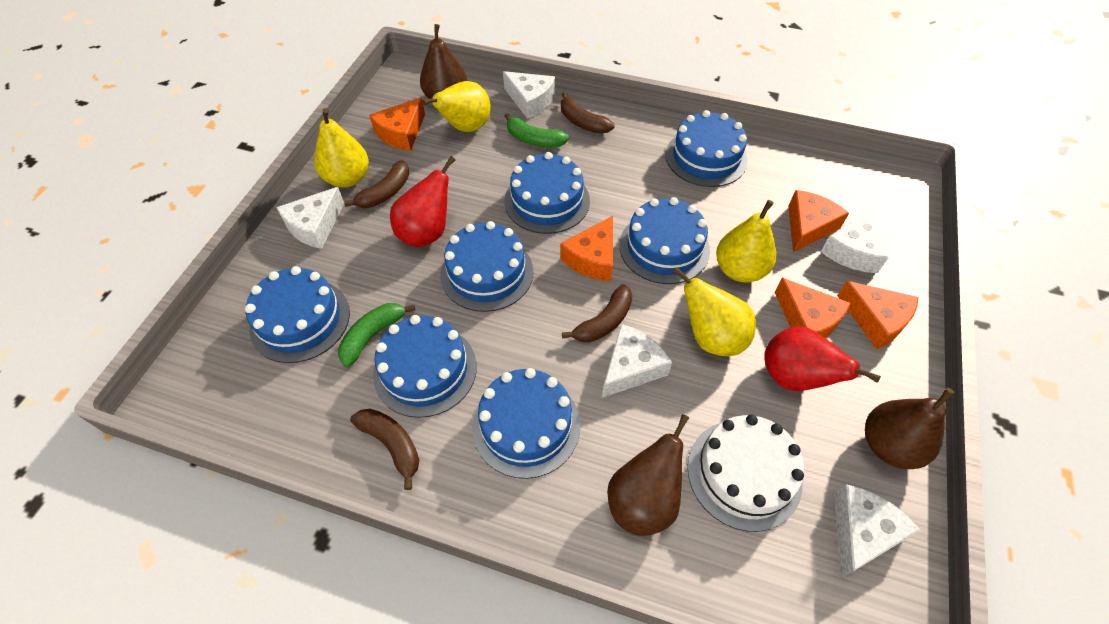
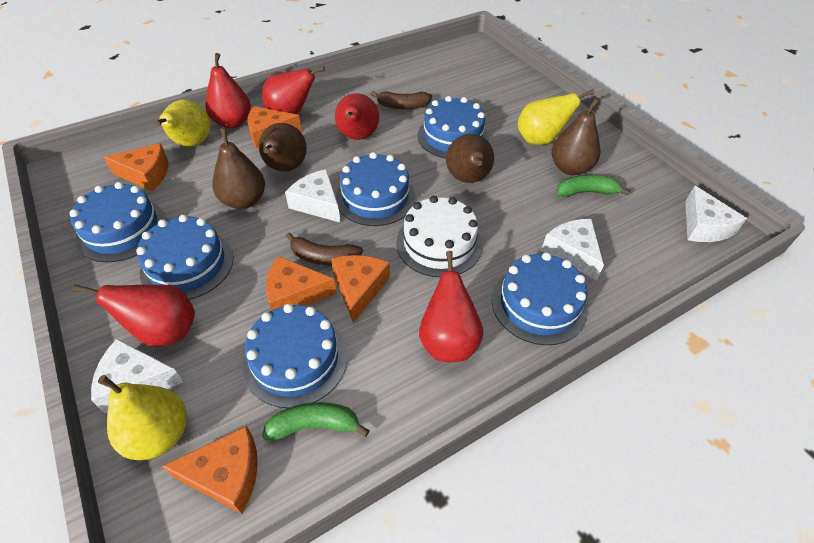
blue cake: 7 -> 6
brown banana: 4 -> 2
brown pear: 3 -> 4
red pear: 2 -> 5
white cheese: 5 -> 4
yellow pear: 4 -> 3

